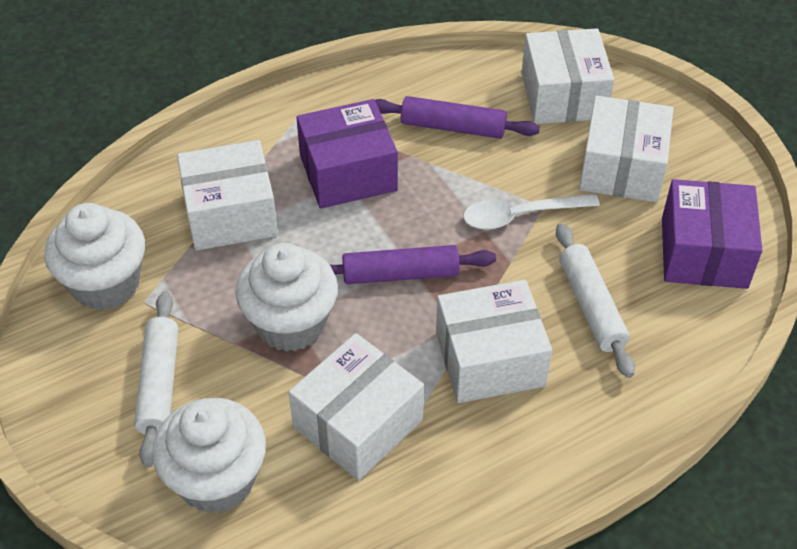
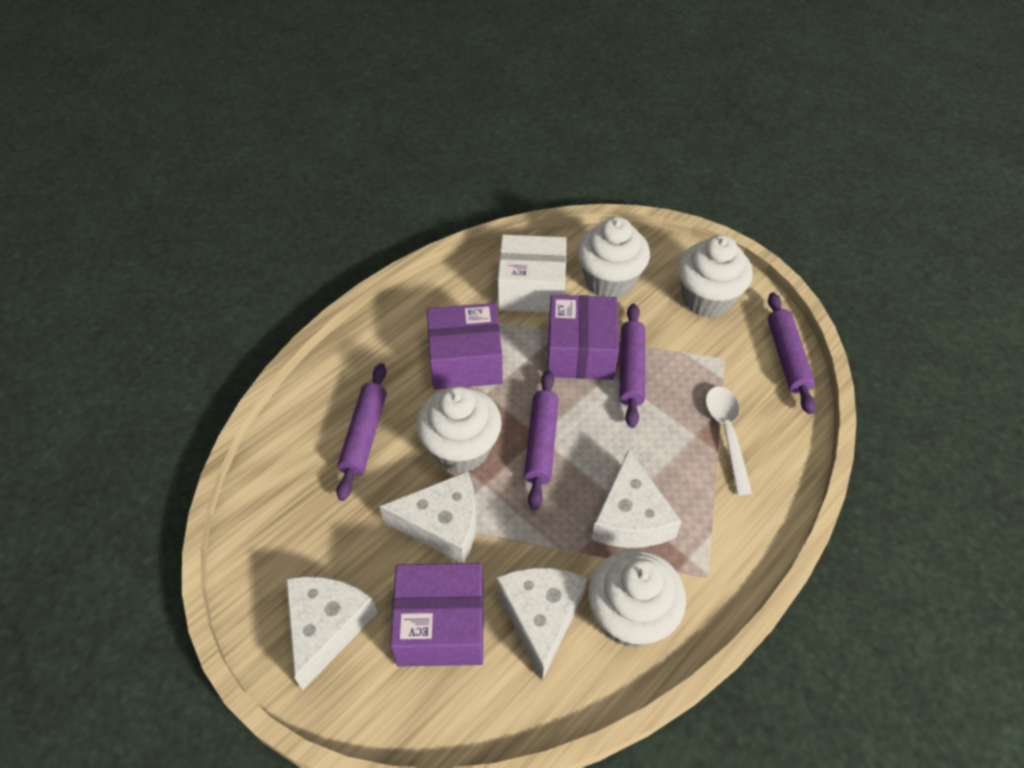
purple box: 2 -> 3
purple rolling pin: 2 -> 4
white box: 5 -> 1
white cheese: 0 -> 4
white cupcake: 3 -> 4
white rolling pin: 2 -> 0

